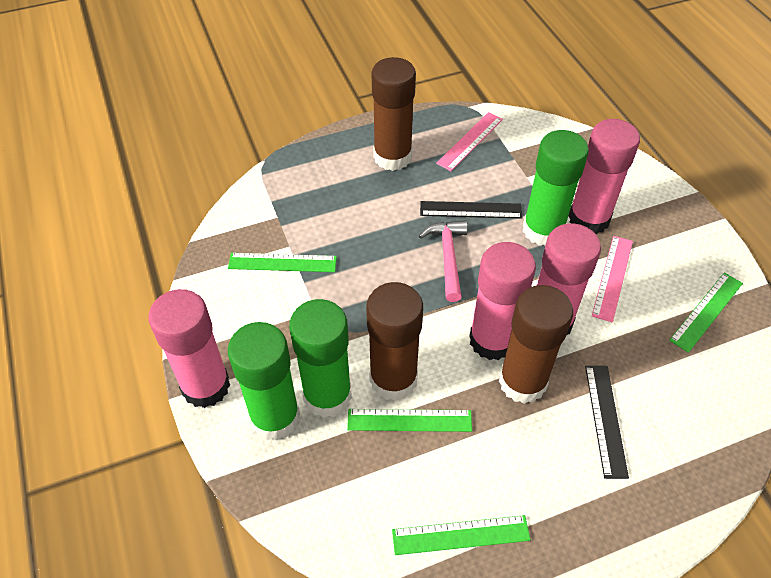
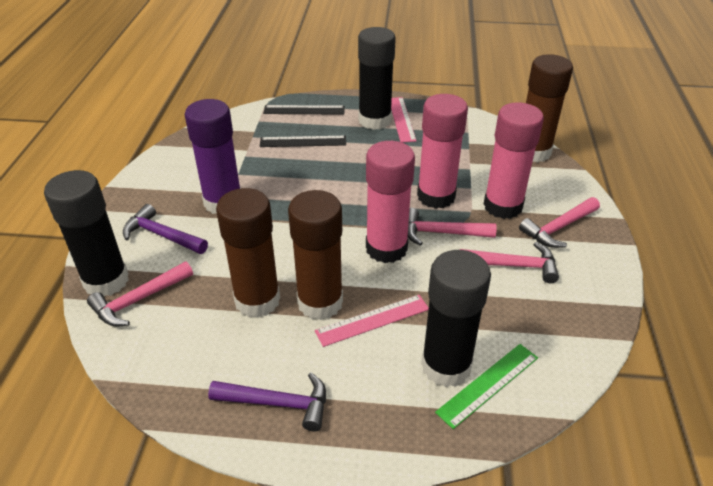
black glue stick: 0 -> 3
green glue stick: 3 -> 0
green ruler: 4 -> 1
pink glue stick: 4 -> 3
pink hammer: 1 -> 4
purple glue stick: 0 -> 1
purple hammer: 0 -> 2

